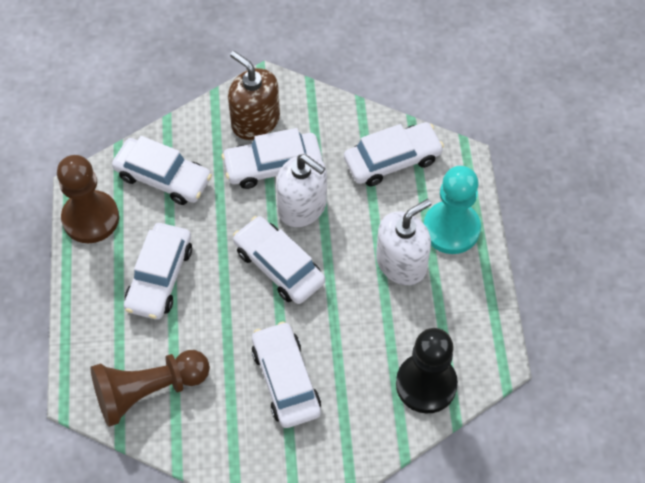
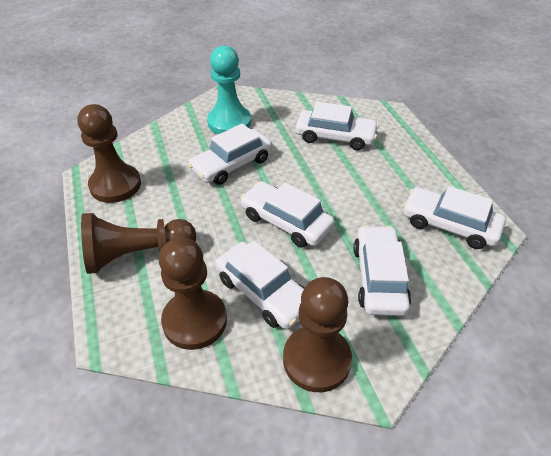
black pawn: 1 -> 0
brown pawn: 2 -> 4
brown soap dispenser: 1 -> 0
white soap dispenser: 2 -> 0

